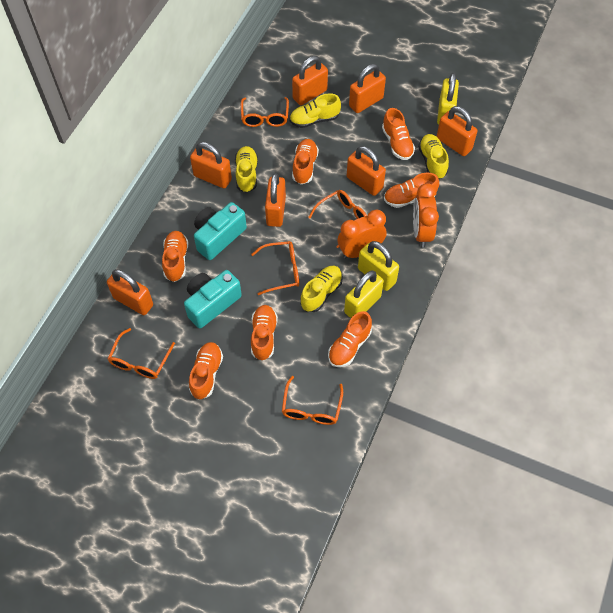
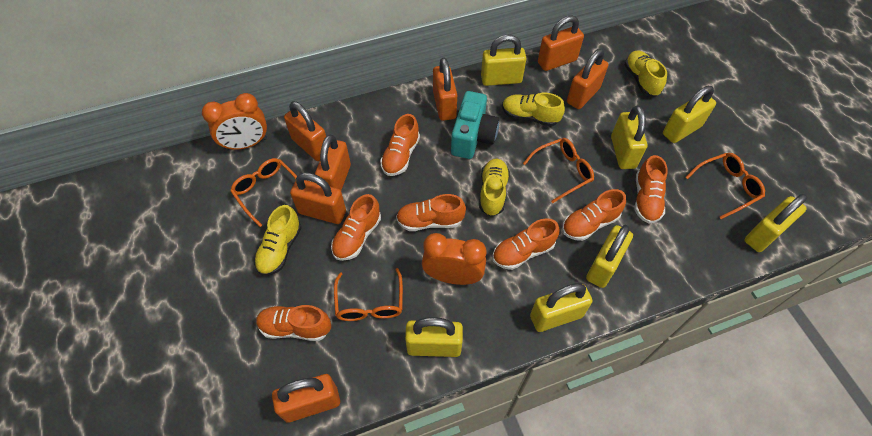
orange glasses: 5 -> 4
turquoise camera: 2 -> 1
yellow padlock: 3 -> 7

